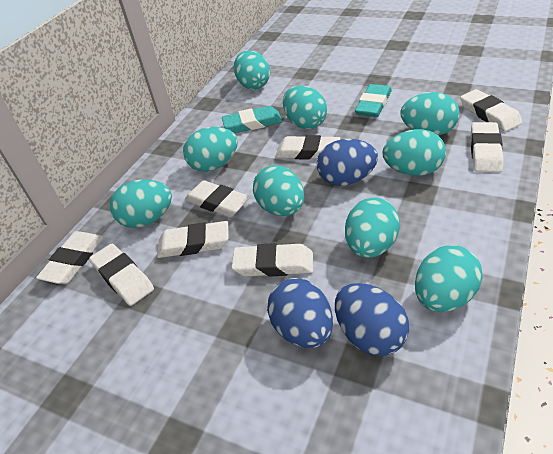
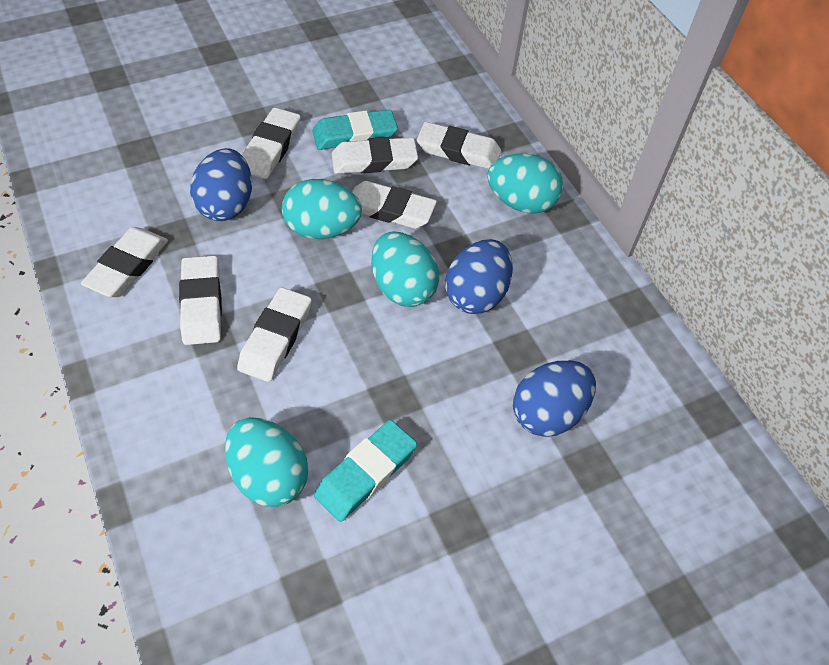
turquoise egg: 9 -> 4
white eraser: 8 -> 7

